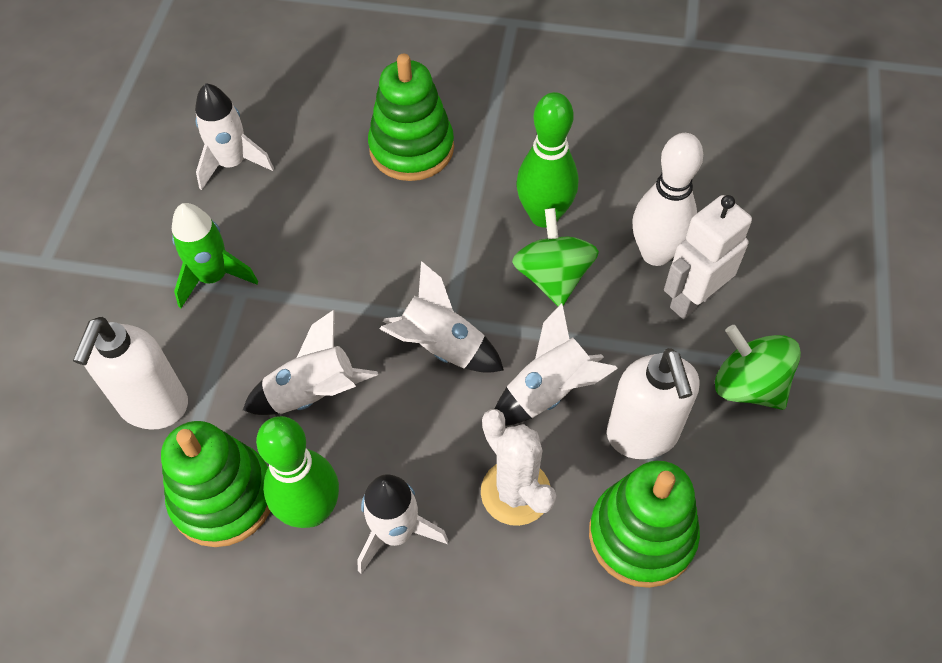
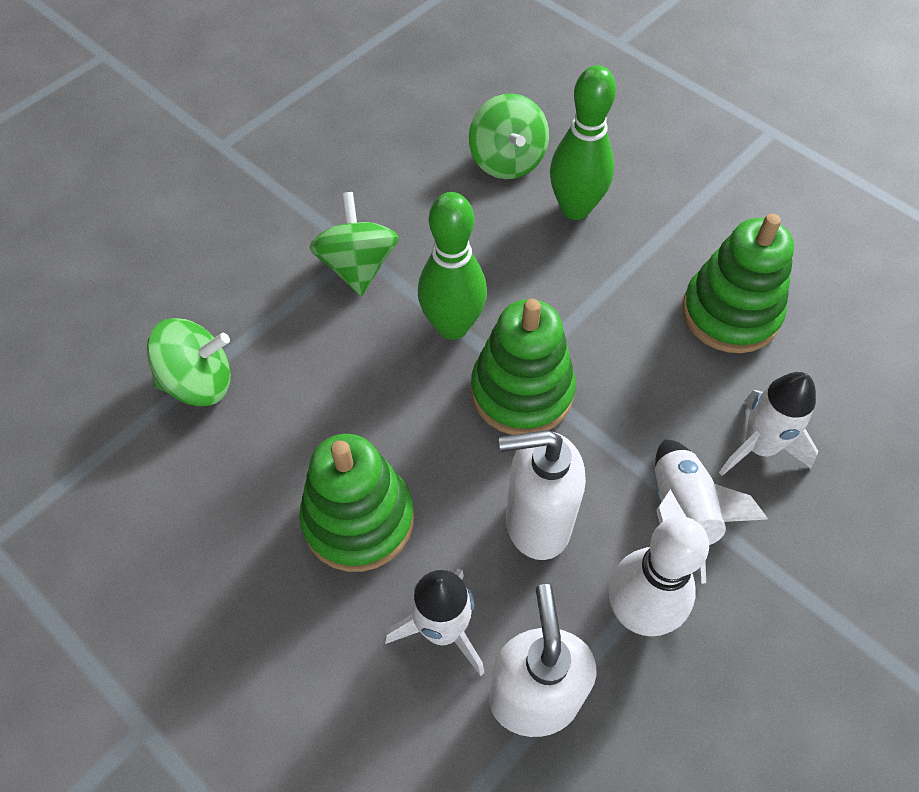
green rocket: 1 -> 0
green spinning top: 2 -> 3
white cactus: 1 -> 0
white robot: 1 -> 0
white rocket: 5 -> 3

